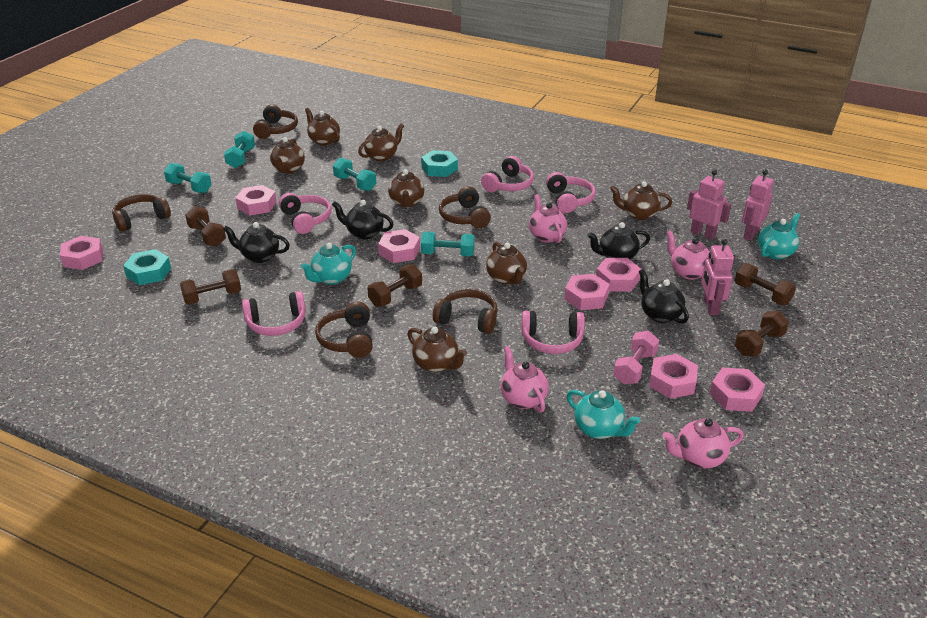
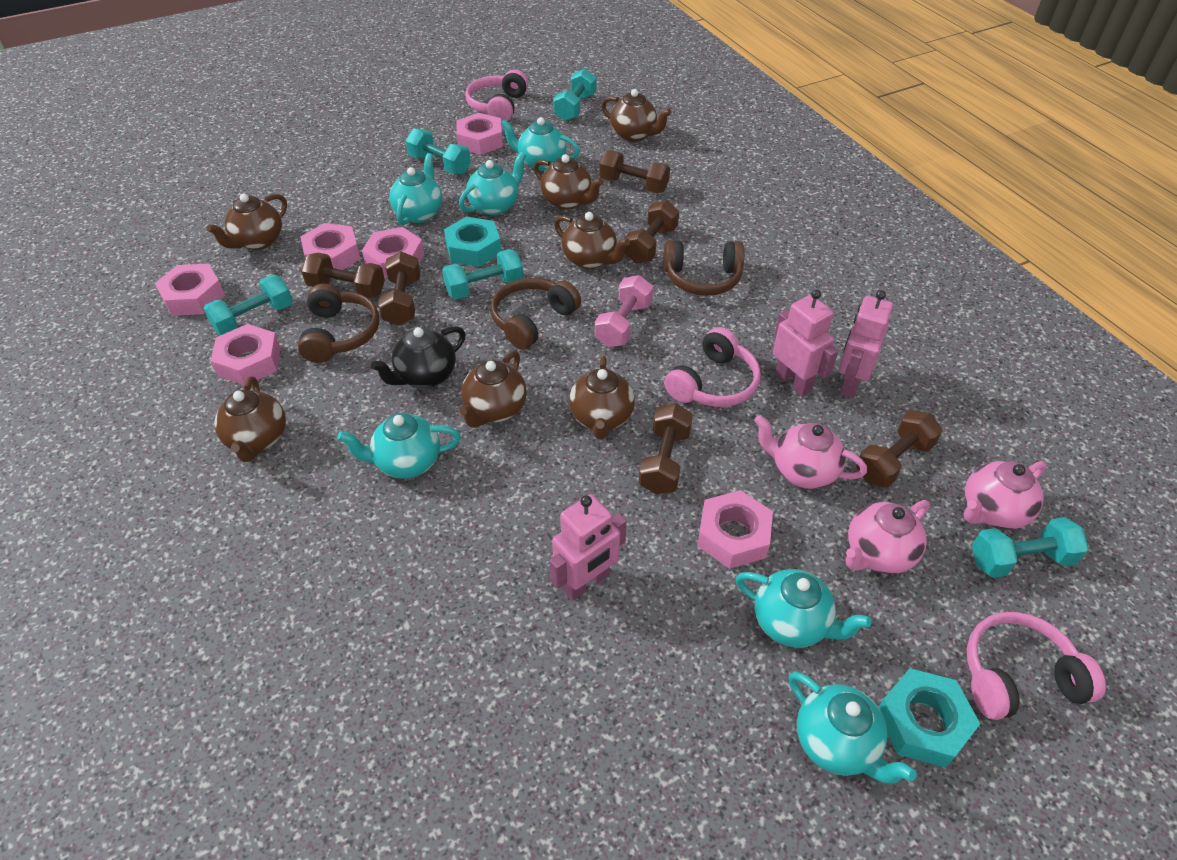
black teapot: 4 -> 1
brown dumbbell: 5 -> 6
brown headphones: 5 -> 3
pink headphones: 5 -> 3
pink nut: 7 -> 6
pink teapot: 4 -> 3
turquoise dumbbell: 4 -> 5
turquoise teapot: 3 -> 6

